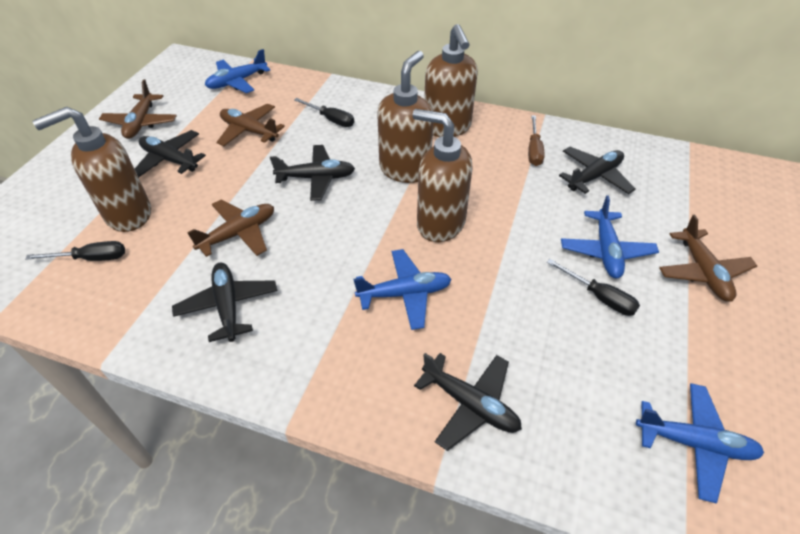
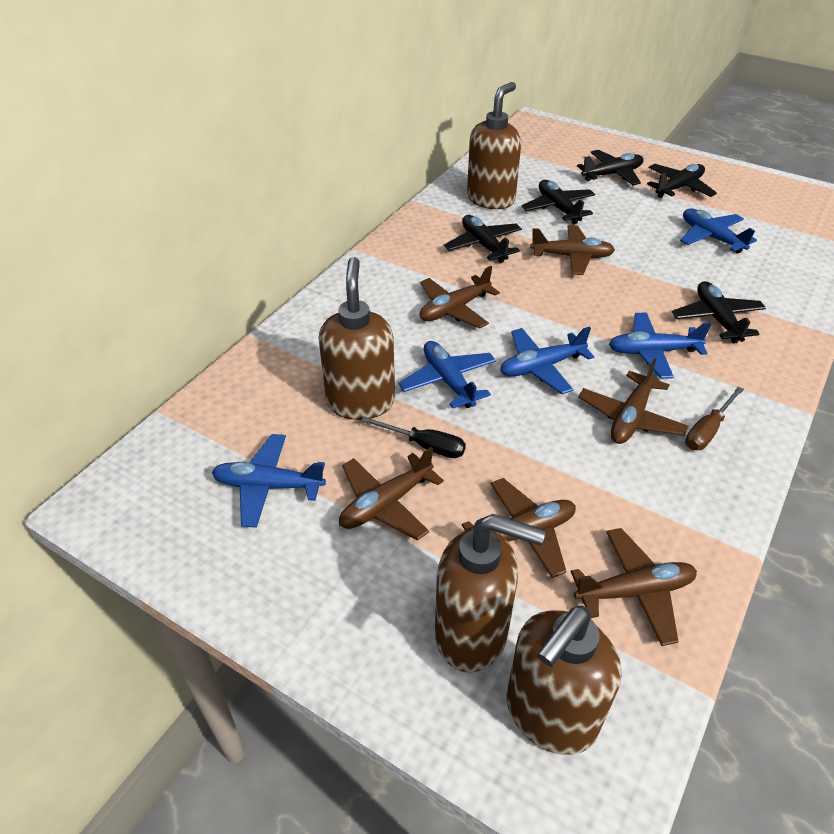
black screwdriver: 3 -> 1
blue plane: 4 -> 5
brown plane: 4 -> 6

